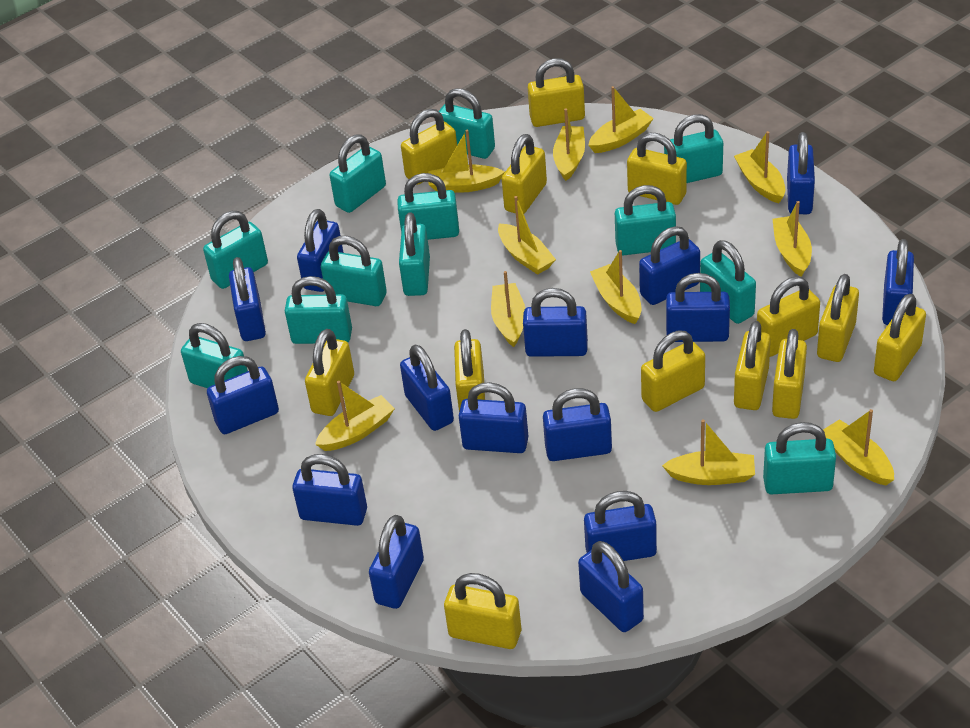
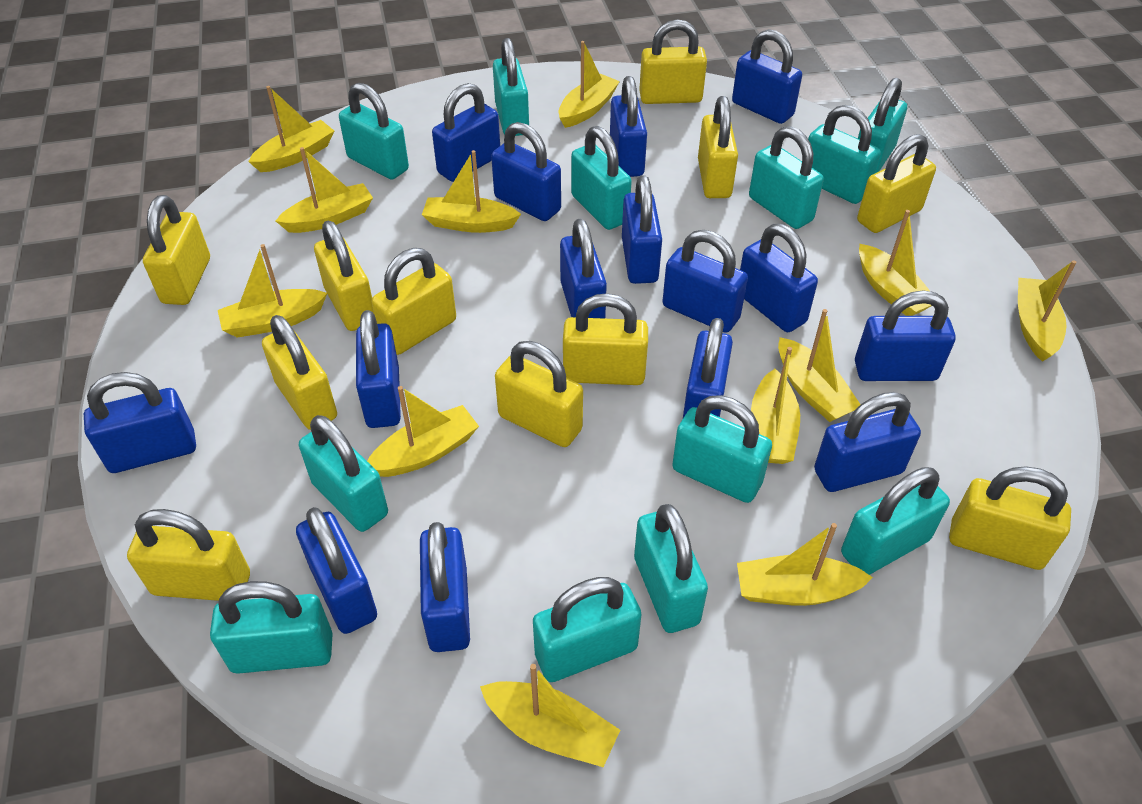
yellow boat: 11 -> 12
yellow padlock: 13 -> 11

